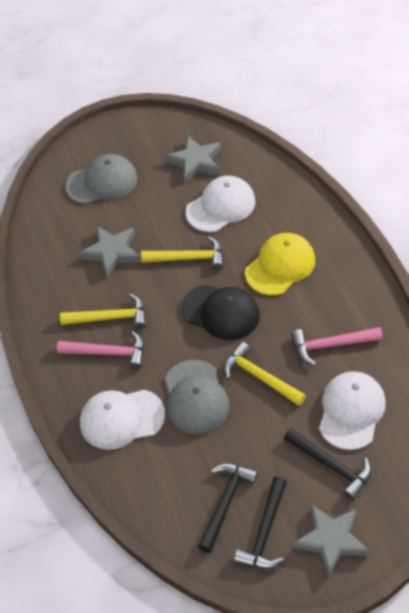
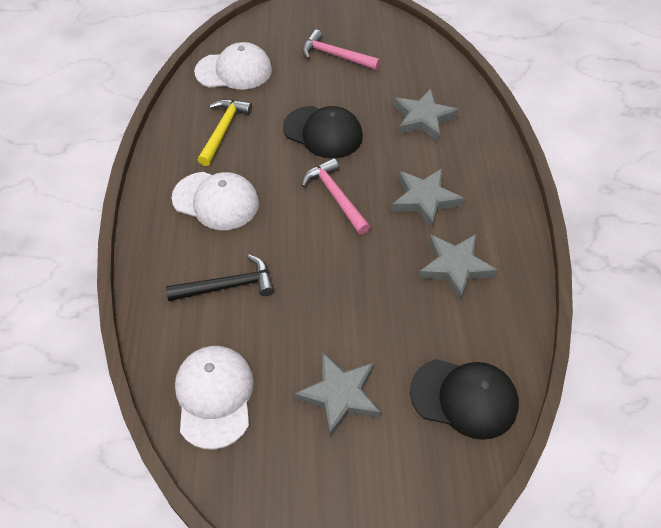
black cap: 1 -> 2
black hammer: 3 -> 1
grey cap: 2 -> 0
grey star: 3 -> 4
yellow cap: 1 -> 0
yellow hammer: 3 -> 1

